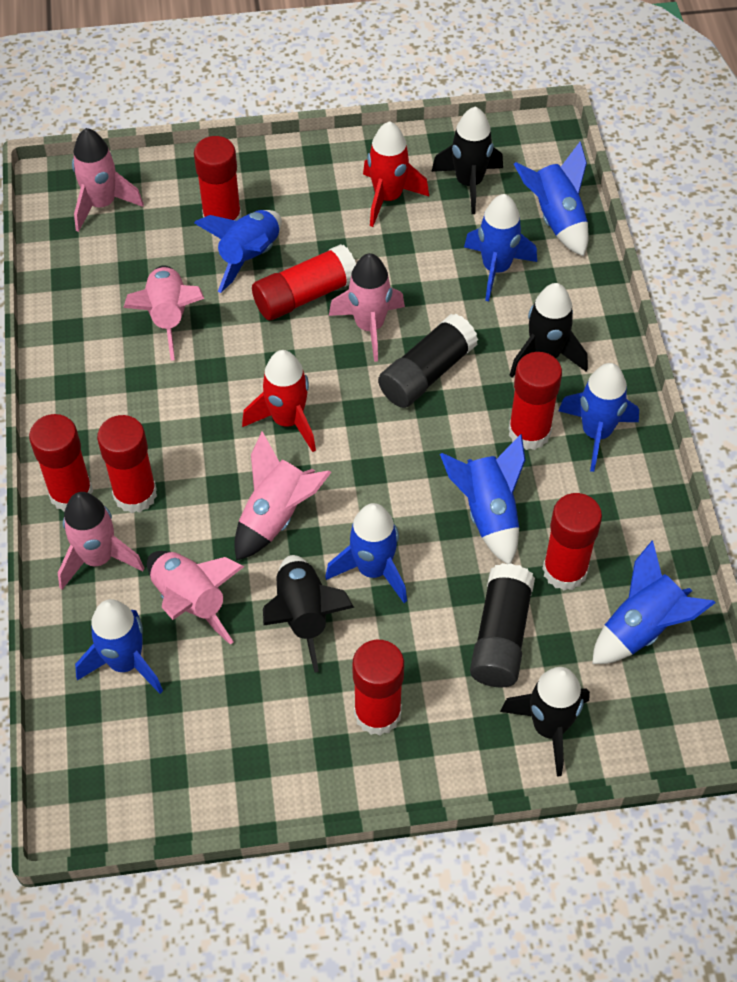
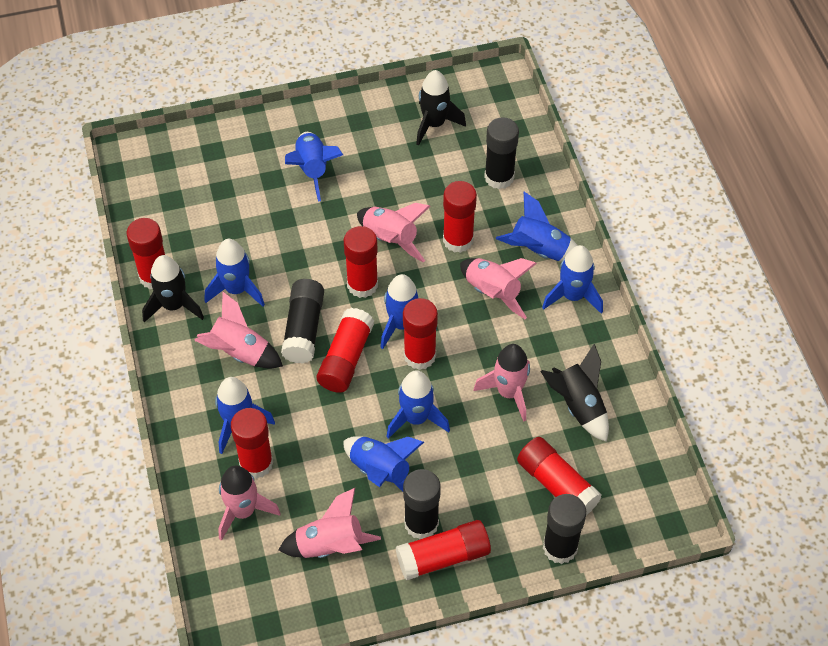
black glue stick: 2 -> 4
black rocket: 4 -> 3
red glue stick: 7 -> 8
red rocket: 2 -> 0

